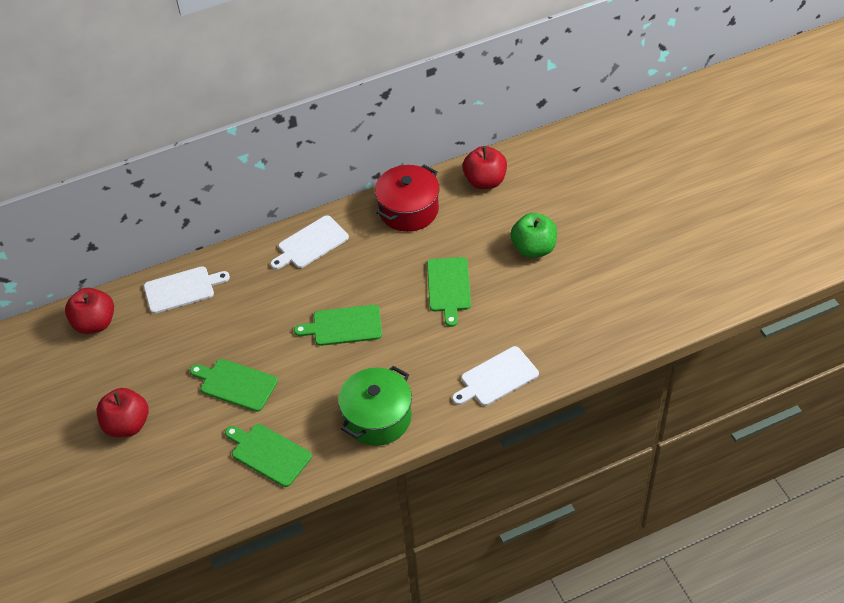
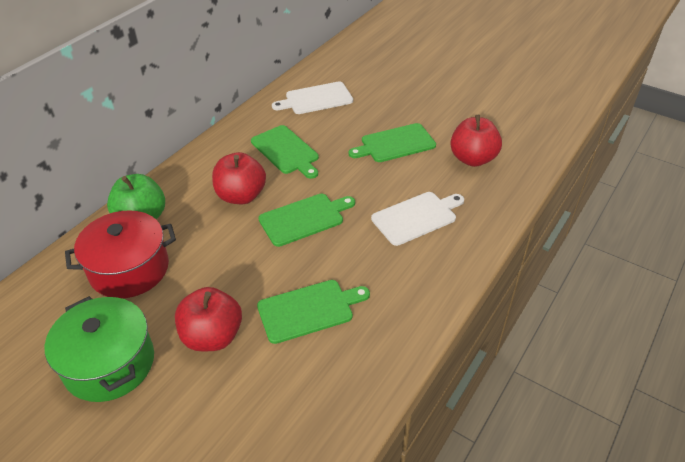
white cutting board: 3 -> 2

